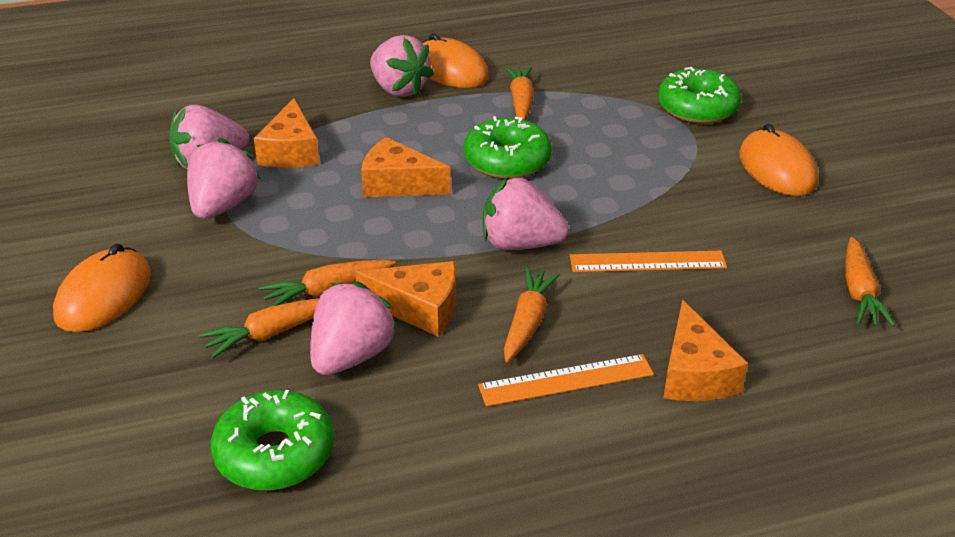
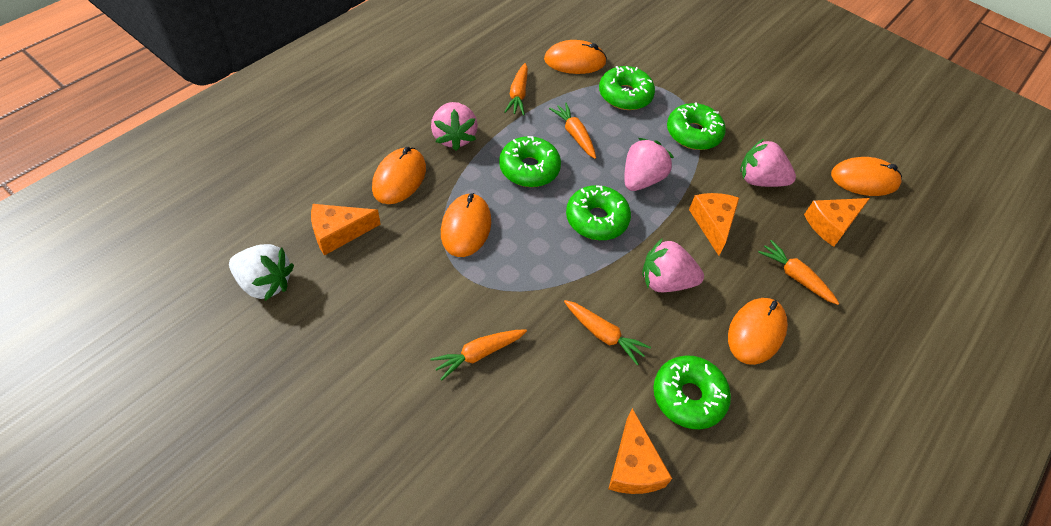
green donut: 3 -> 5
orange mouse: 3 -> 5
orange ruler: 2 -> 0
pink strawberry: 5 -> 4
white strawberry: 0 -> 1

